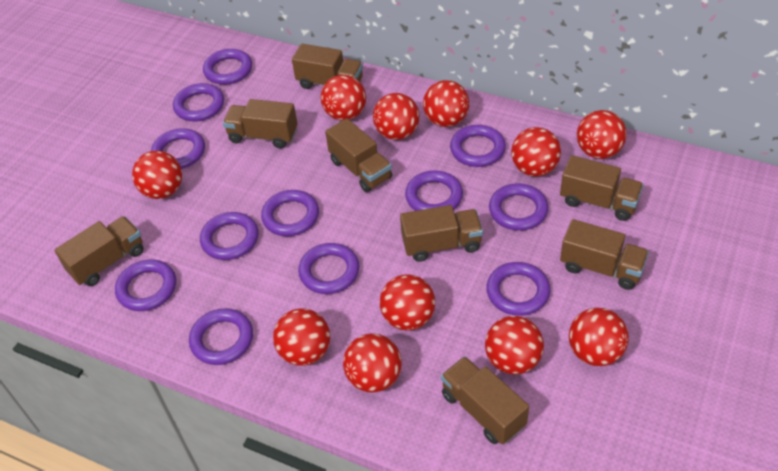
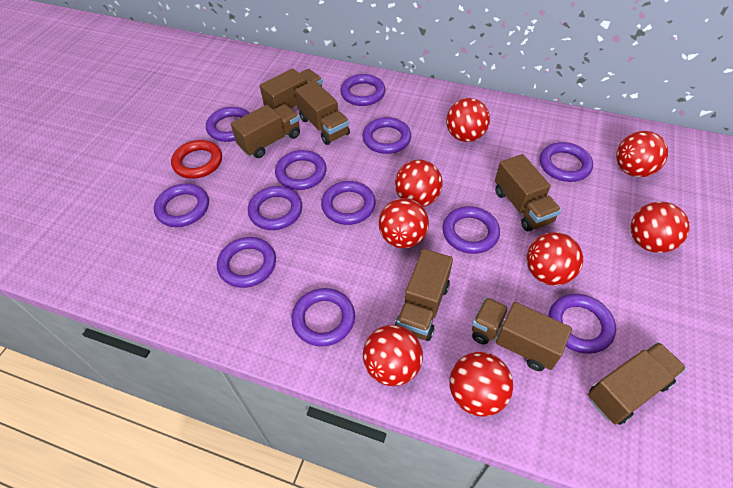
brown truck: 8 -> 7
red ball: 11 -> 8
red ring: 0 -> 1

